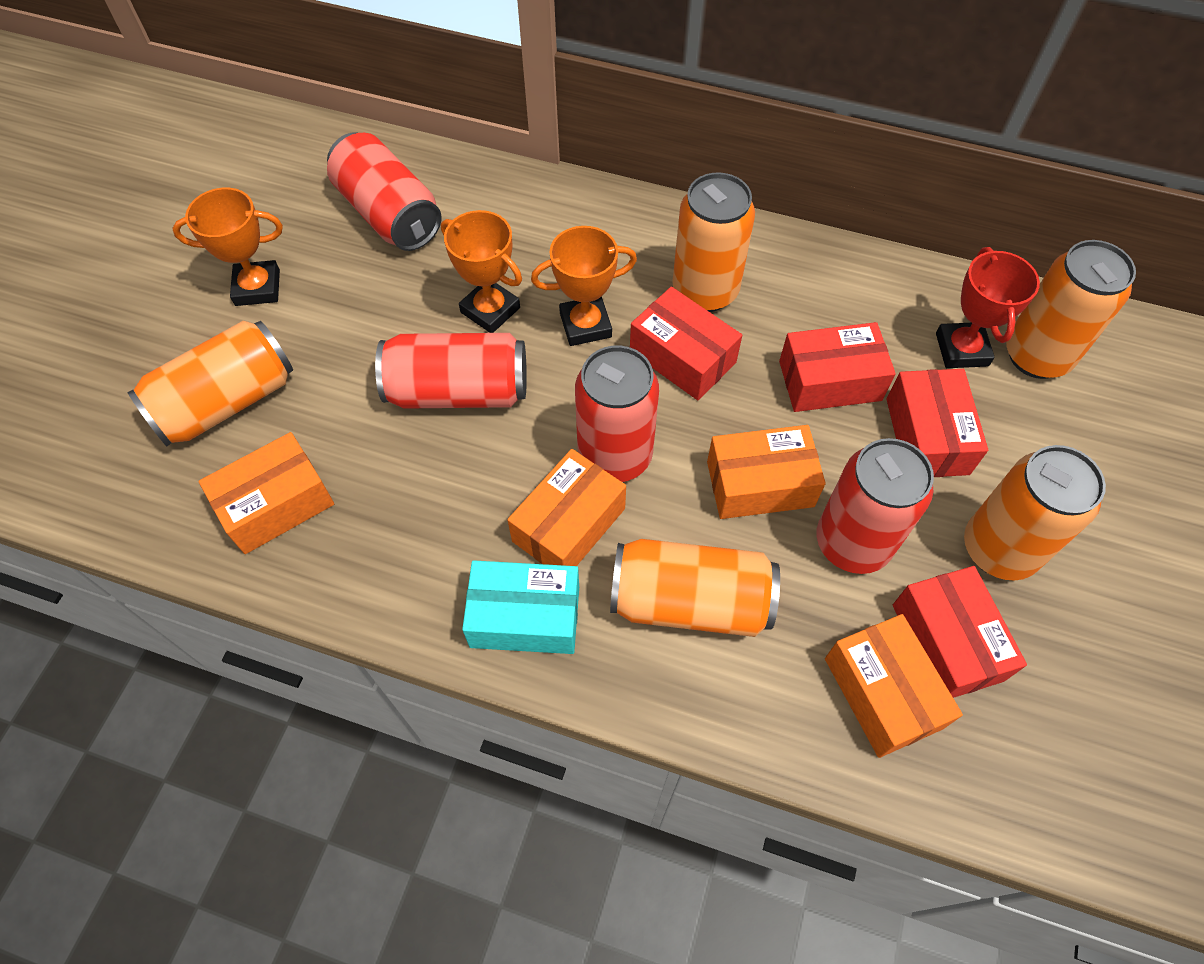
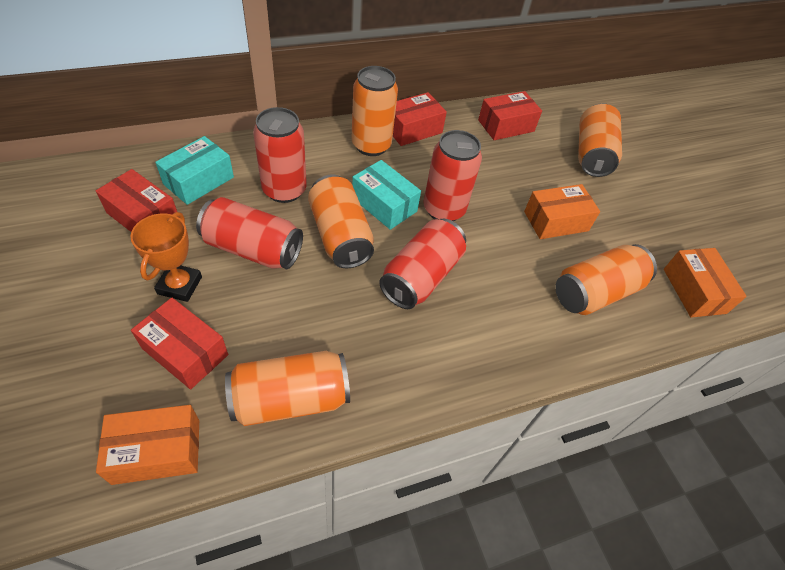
orange box: 4 -> 3
orange trophy: 3 -> 1
red trophy: 1 -> 0
turquoise box: 1 -> 2

